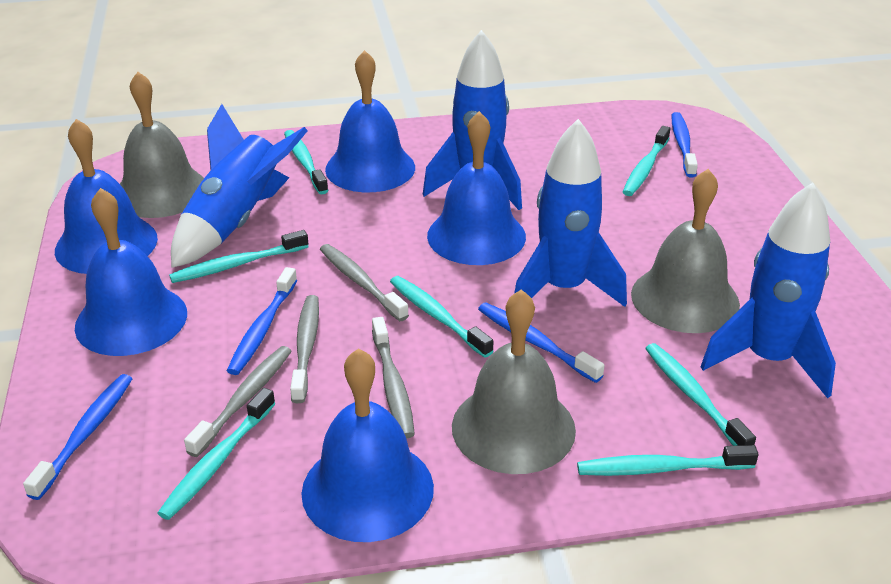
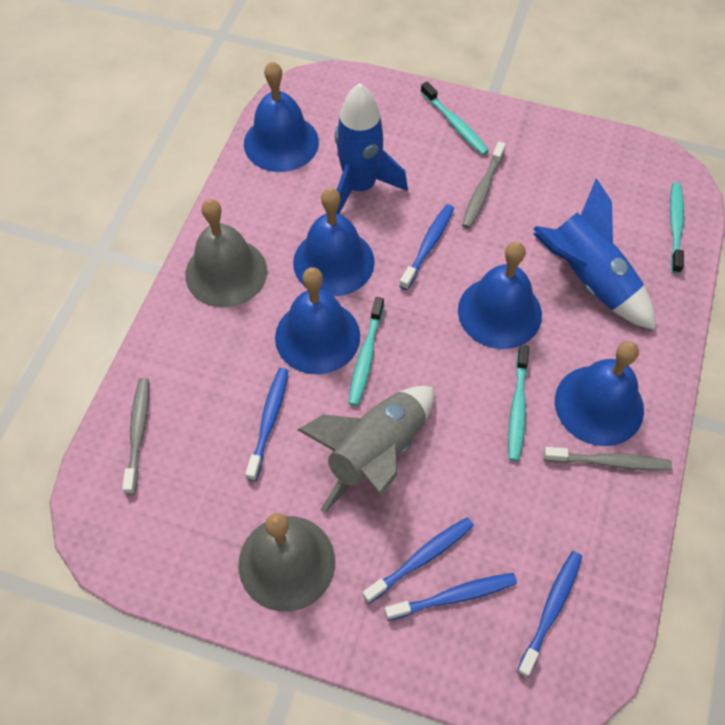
blue rocket: 4 -> 2
blue toothbrush: 4 -> 5
grey bell: 3 -> 2
grey rocket: 0 -> 1
grey toothbrush: 4 -> 3
turquoise toothbrush: 7 -> 4

